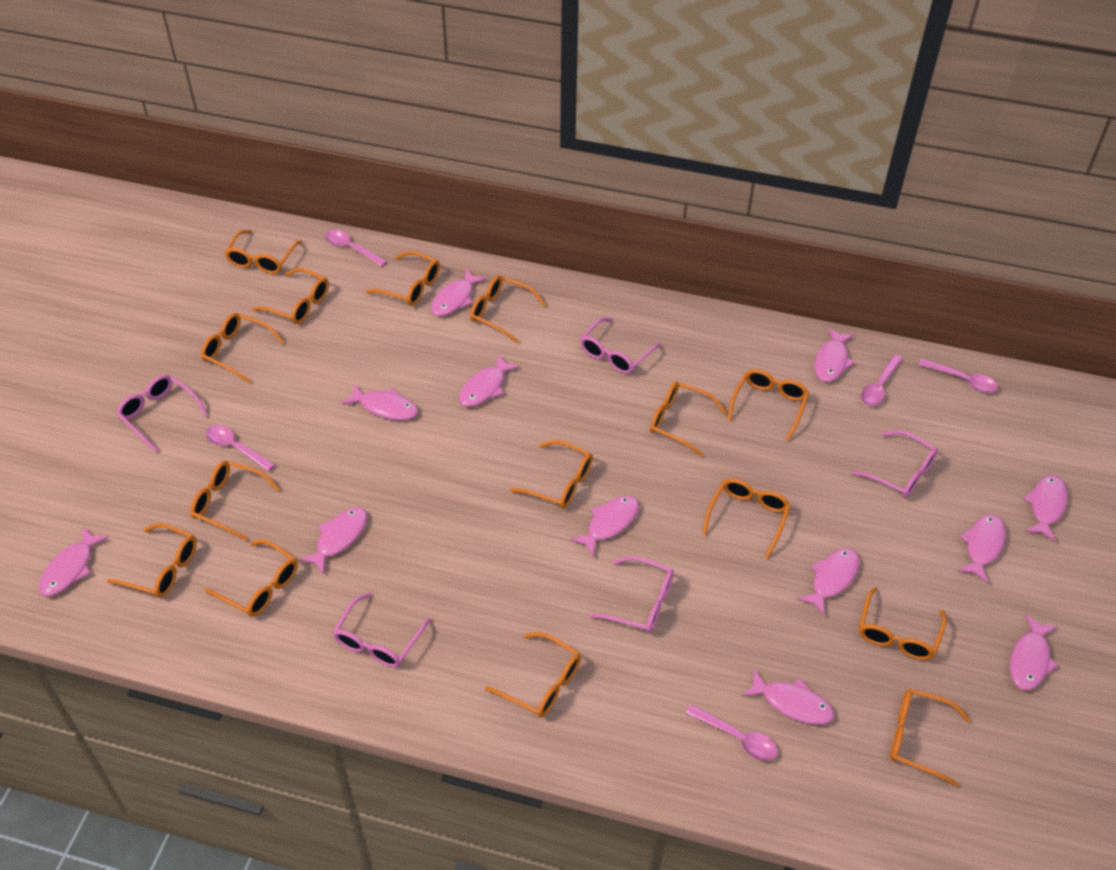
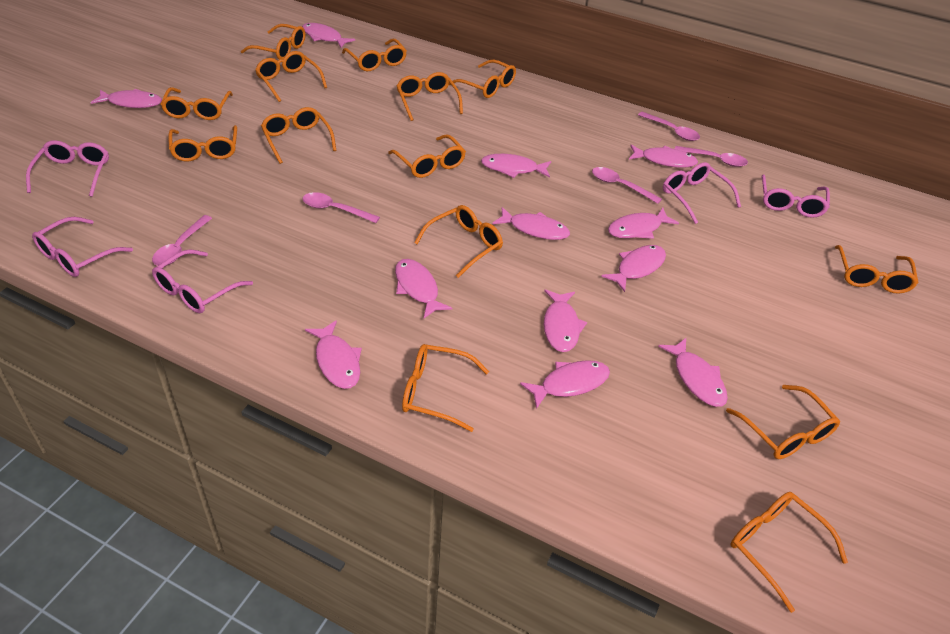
orange glasses: 15 -> 14

